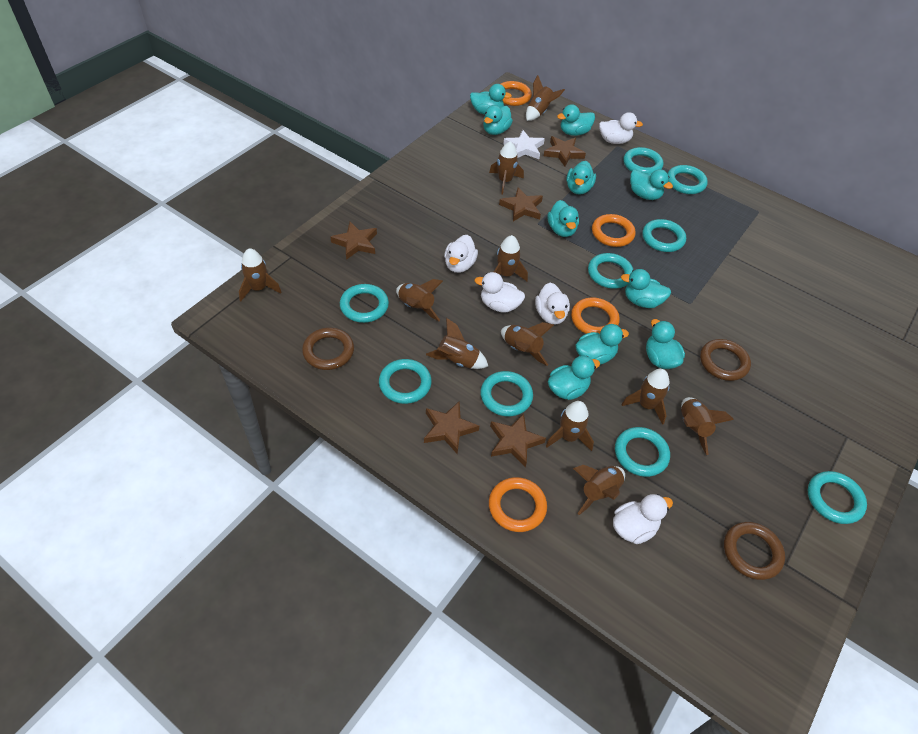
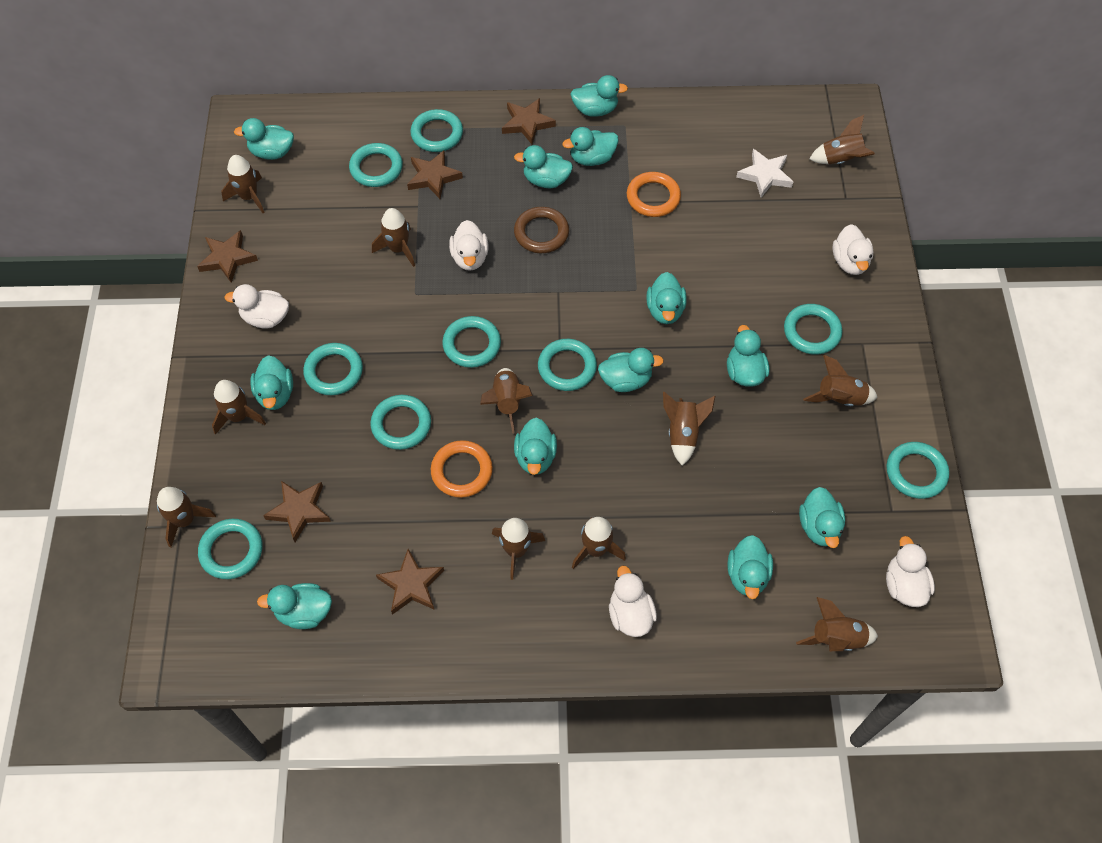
brown ring: 3 -> 1
orange ring: 4 -> 2
turquoise duck: 10 -> 12

